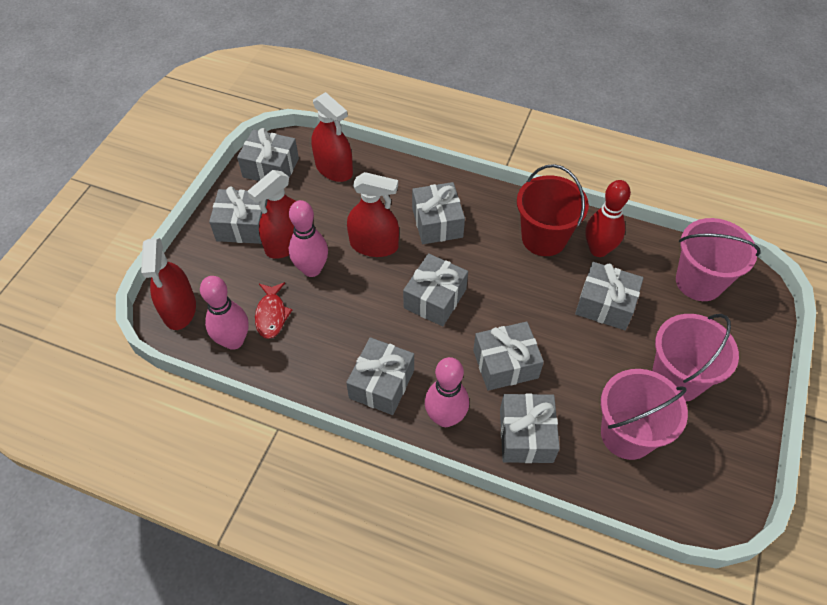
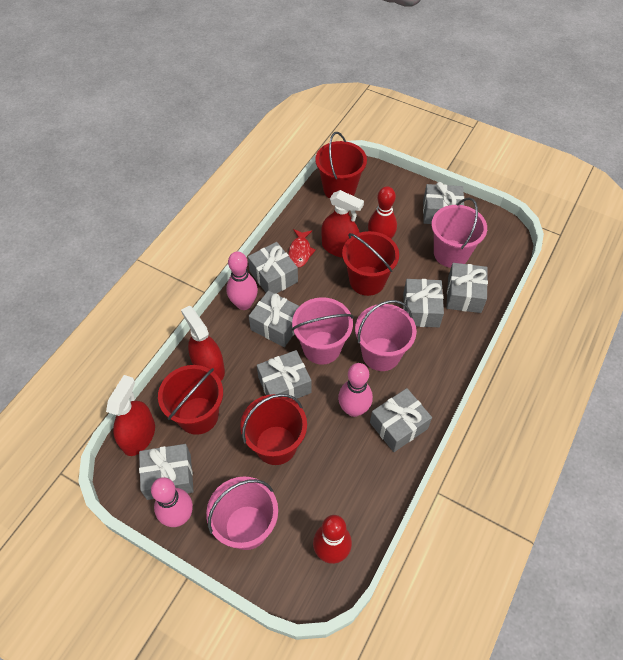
pink bucket: 3 -> 4
red bowling pin: 1 -> 2
red bucket: 1 -> 4
red spray bottle: 4 -> 3

